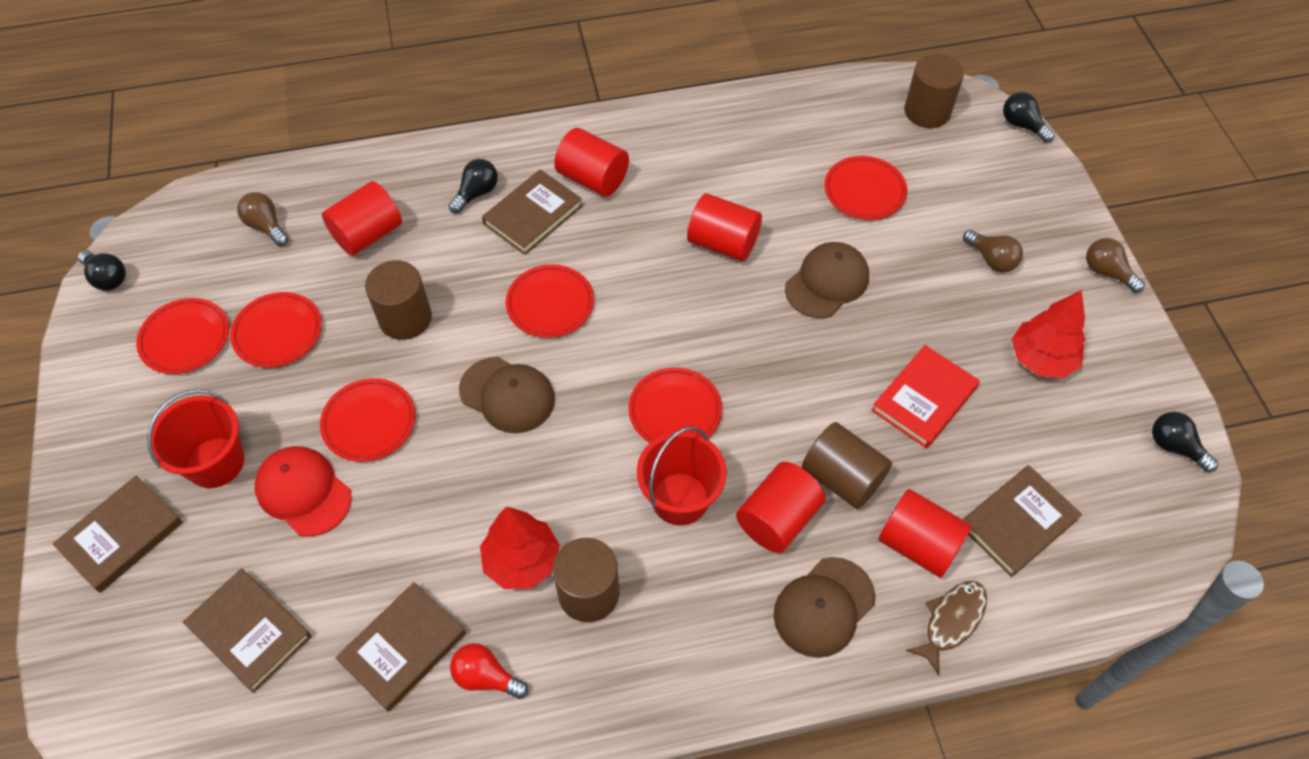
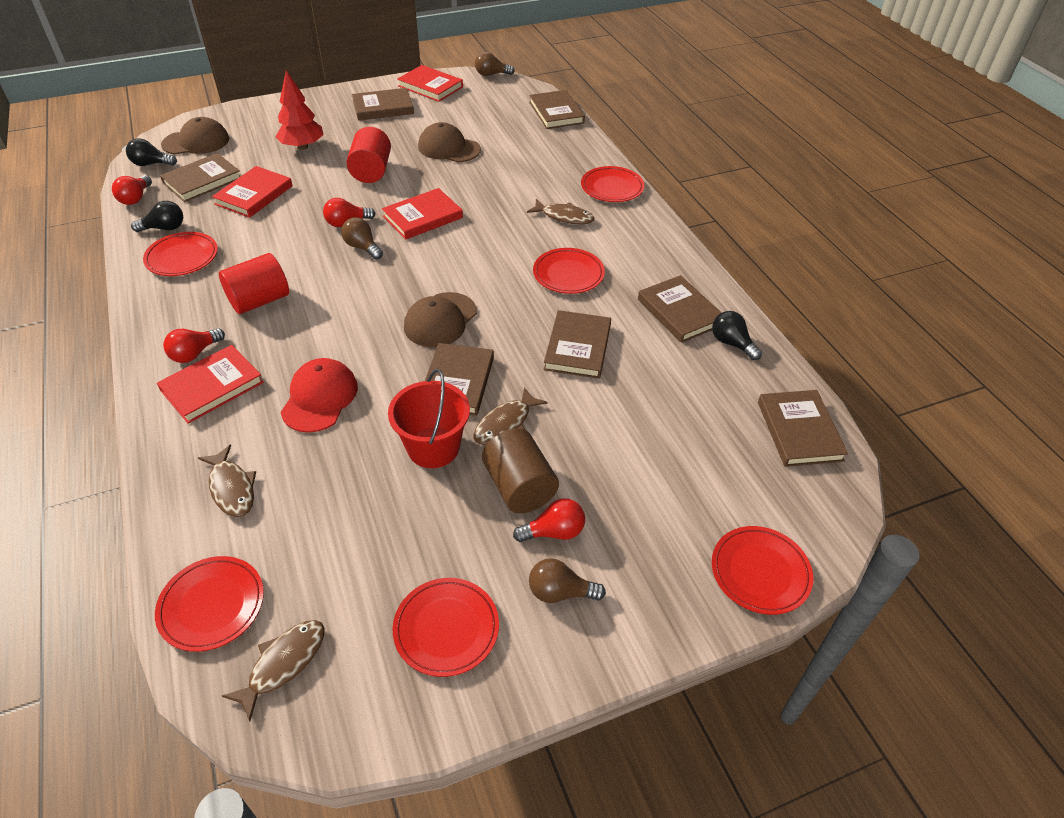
black light bulb: 4 -> 3
brown book: 5 -> 7
brown cylinder: 4 -> 1
brown fish: 1 -> 4
red book: 1 -> 4
red bucket: 2 -> 1
red cylinder: 5 -> 2
red light bulb: 1 -> 4
red tree: 2 -> 1

